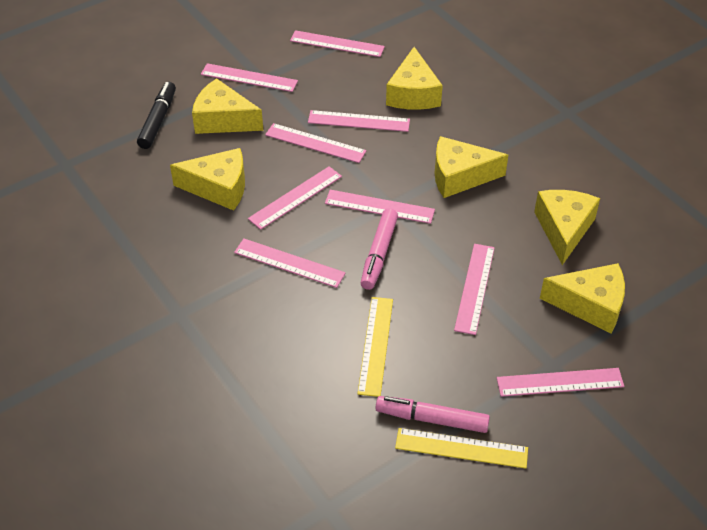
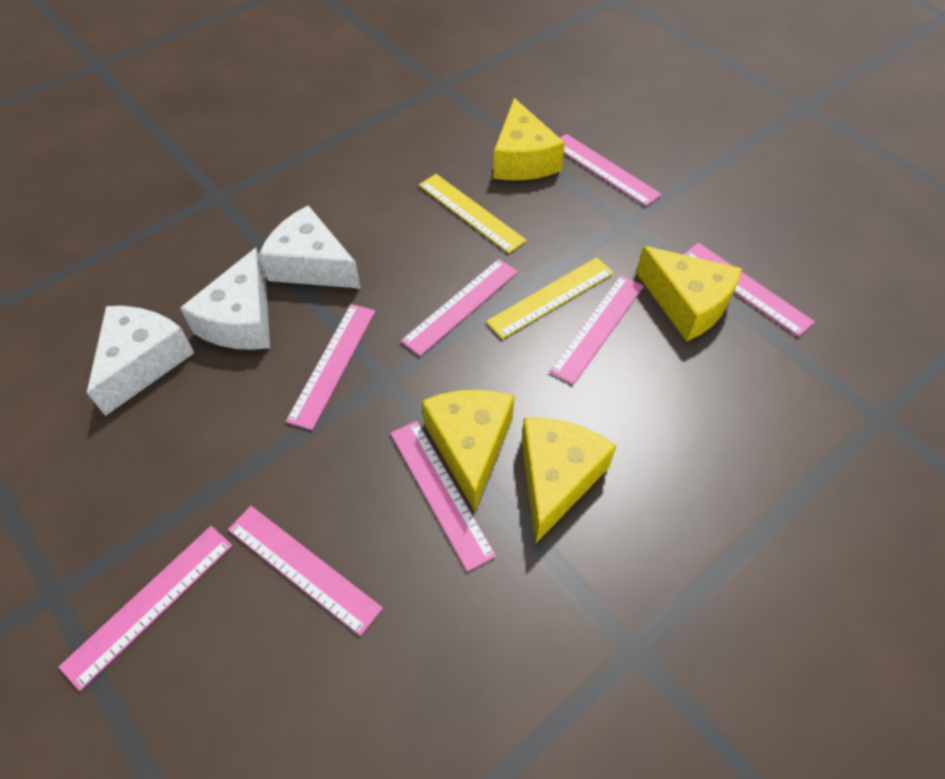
black marker: 1 -> 0
pink marker: 2 -> 0
pink ruler: 9 -> 8
white cheese: 0 -> 3
yellow cheese: 6 -> 4

